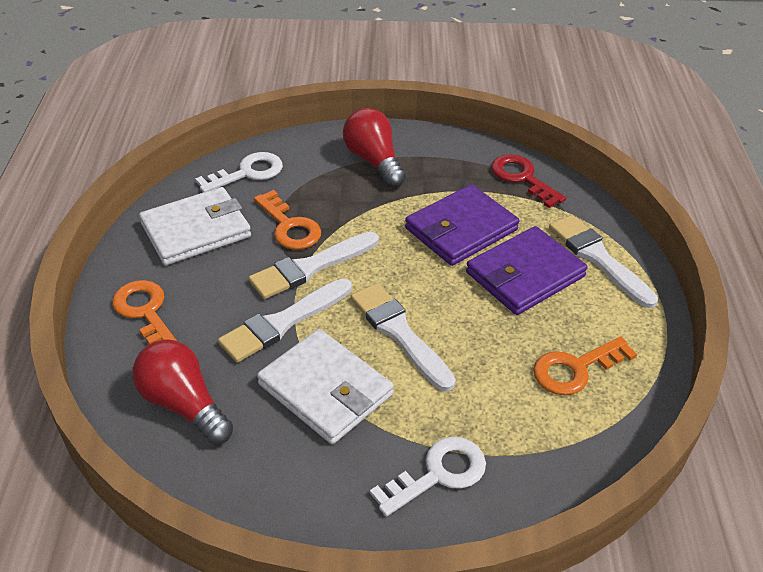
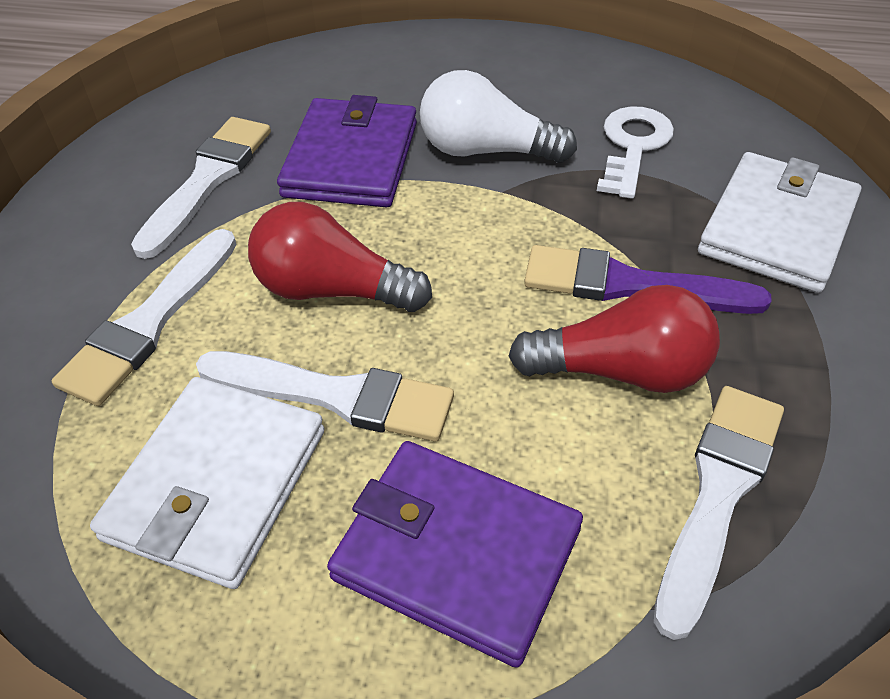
orange key: 3 -> 0
purple brush: 0 -> 1
red key: 1 -> 0
white key: 2 -> 1
white light bulb: 0 -> 1

